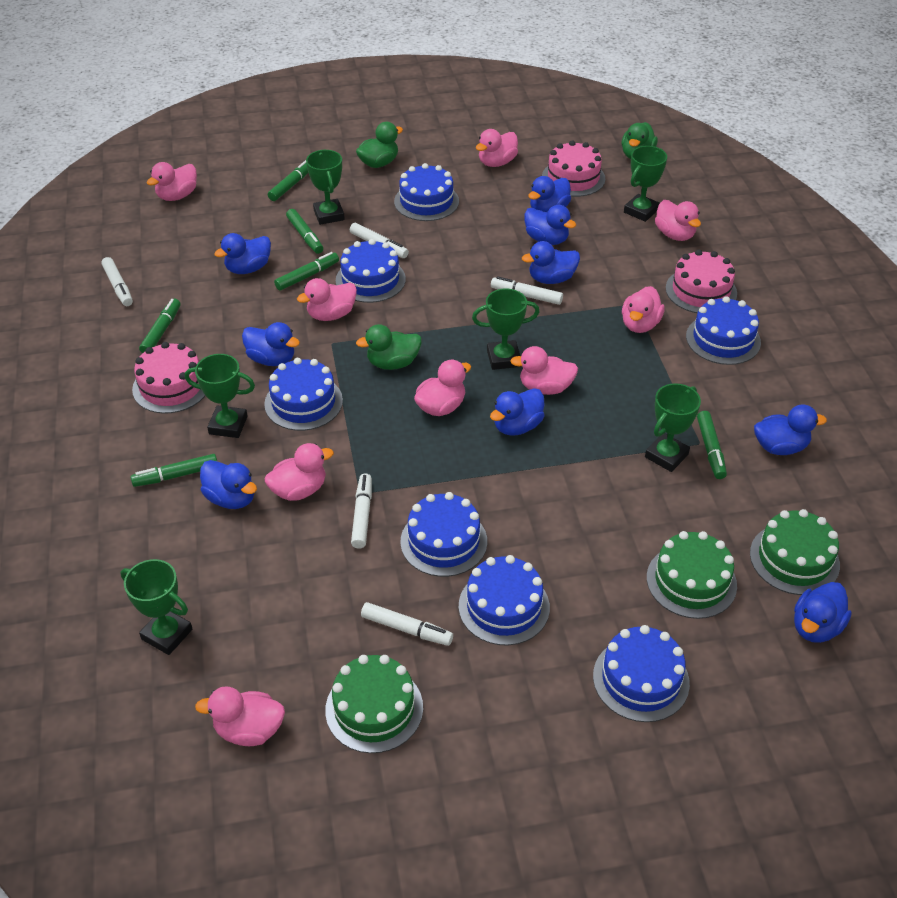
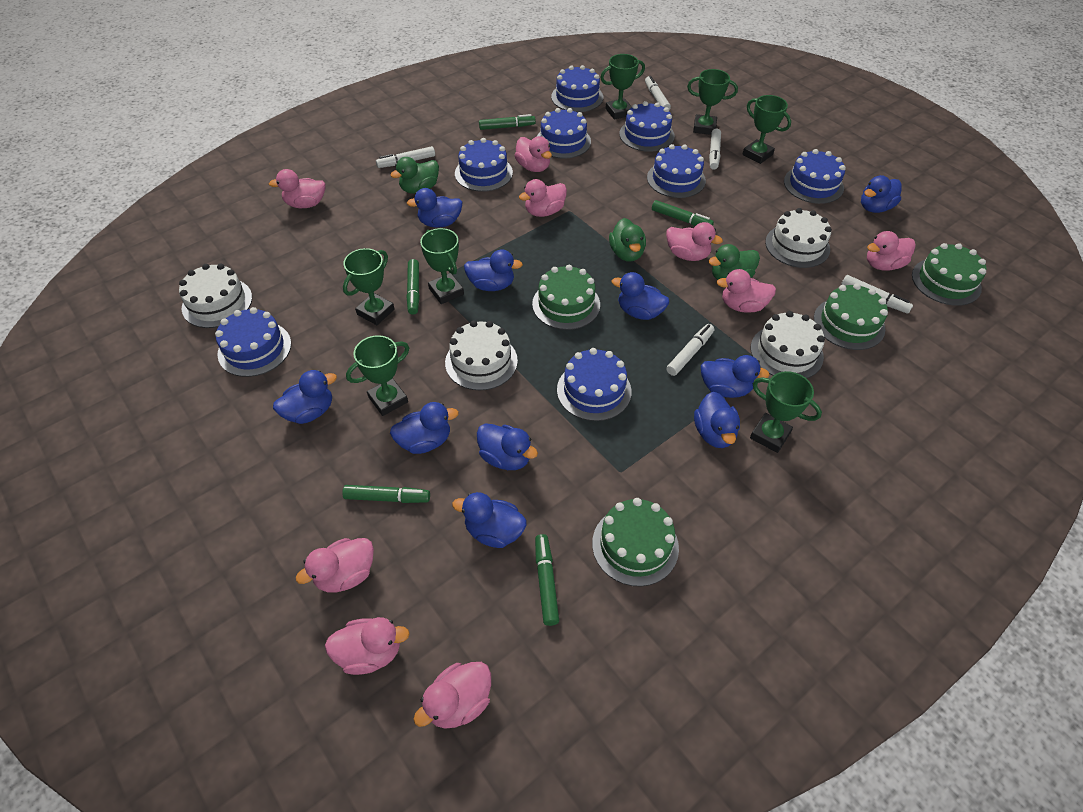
blue cake: 7 -> 8
blue duck: 9 -> 10
green cake: 3 -> 4
green marker: 6 -> 5
green trophy: 6 -> 7
pink cake: 3 -> 0
white cake: 0 -> 4

